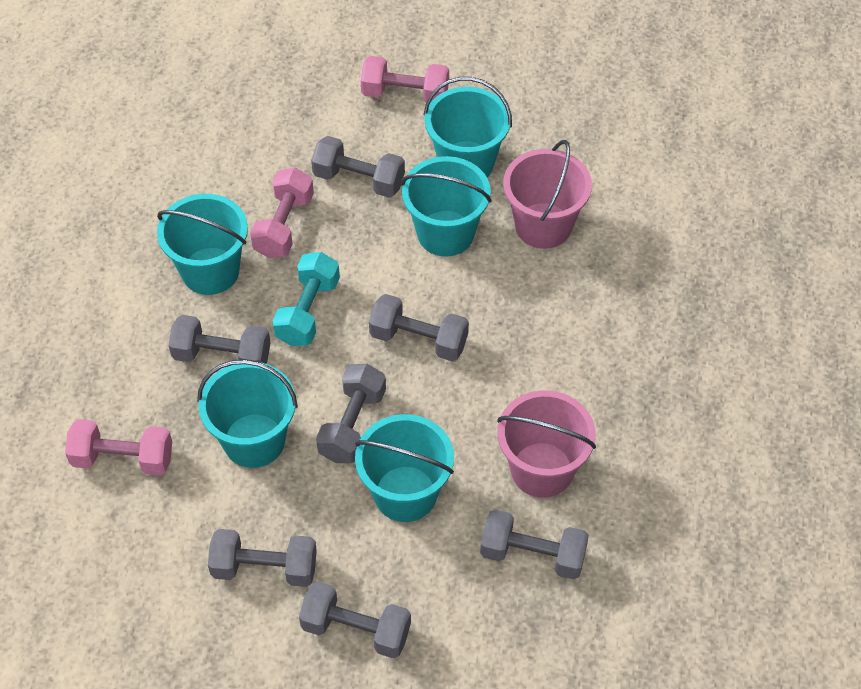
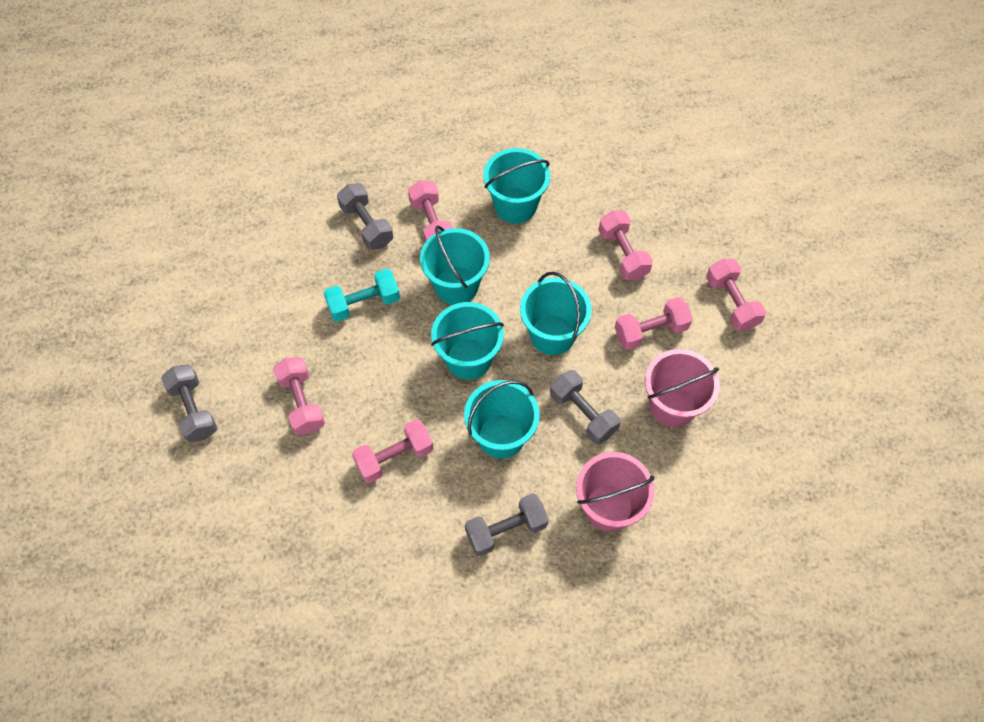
grey dumbbell: 7 -> 4
pink dumbbell: 3 -> 6

